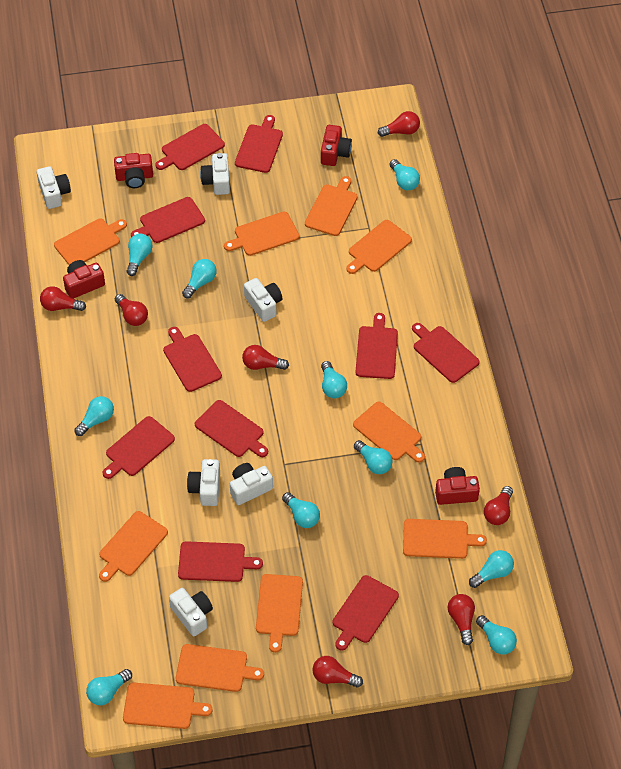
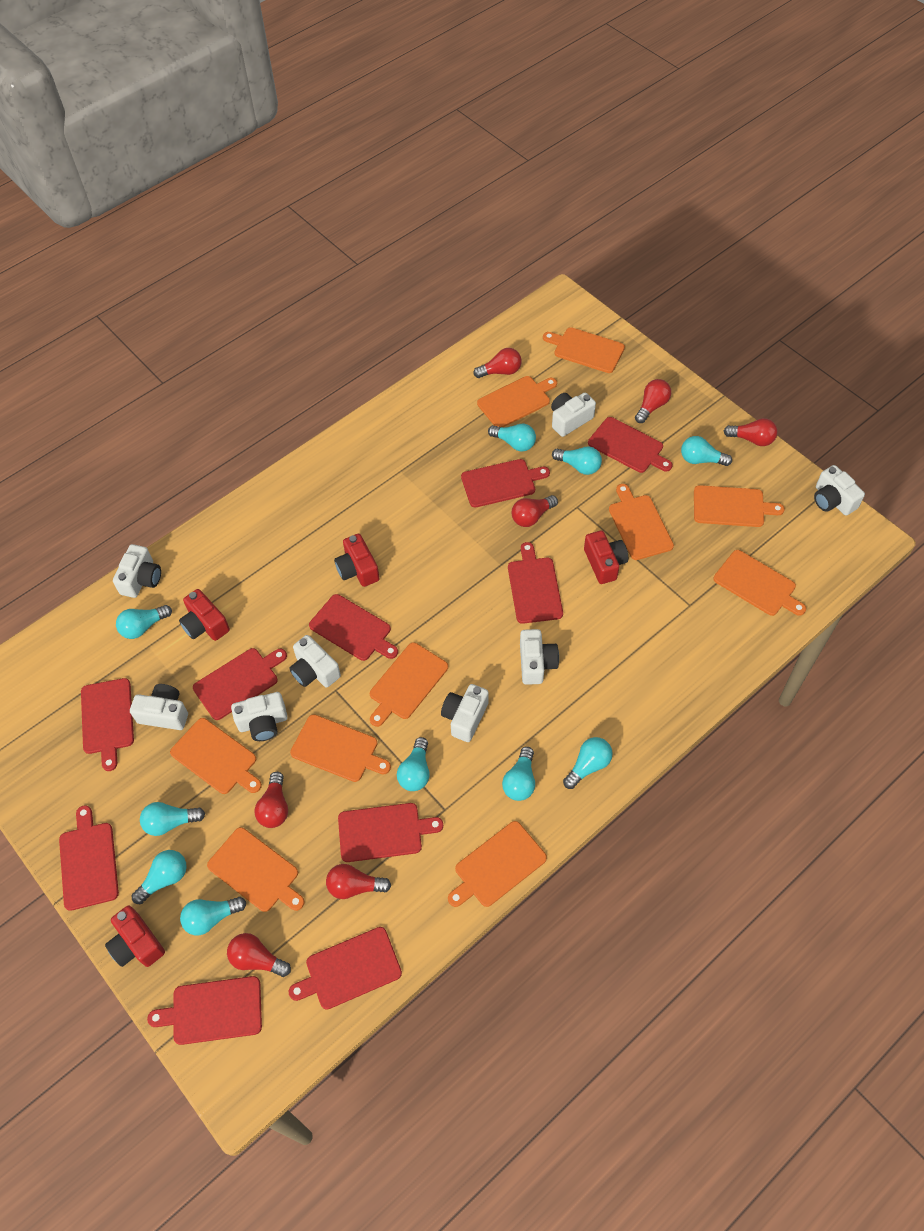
white camera: 6 -> 8

